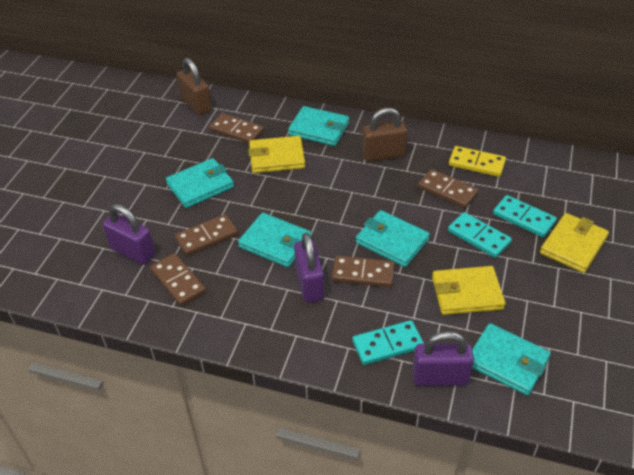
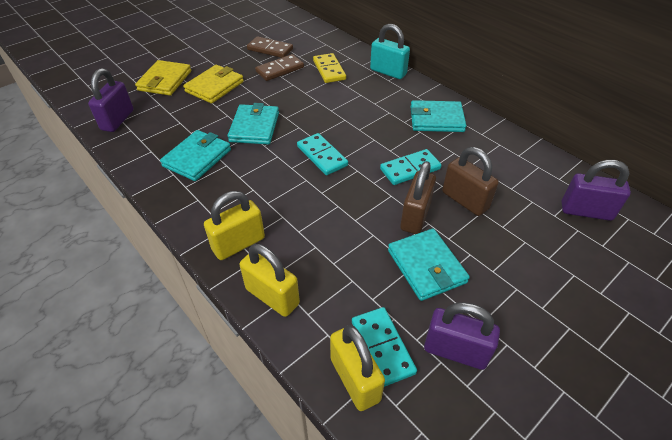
brown domino: 5 -> 2
turquoise padlock: 0 -> 1
turquoise wallet: 5 -> 4
yellow padlock: 0 -> 3
yellow wallet: 3 -> 2

